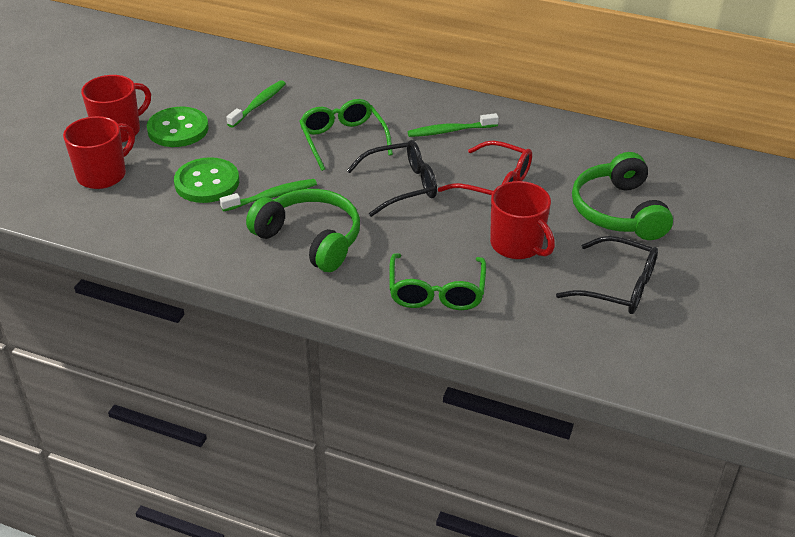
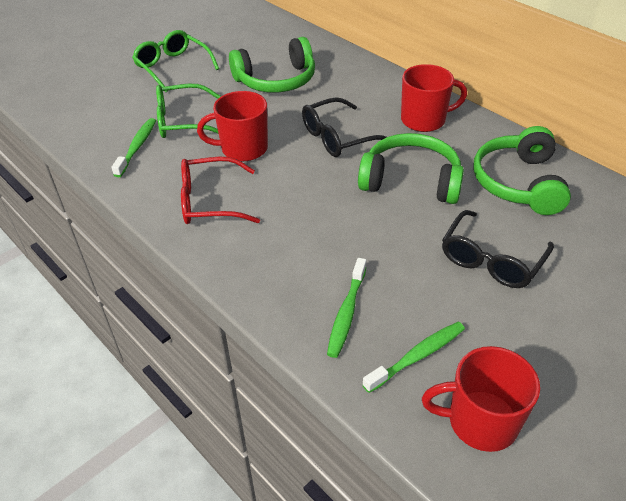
green button: 2 -> 0
green headphones: 2 -> 3

